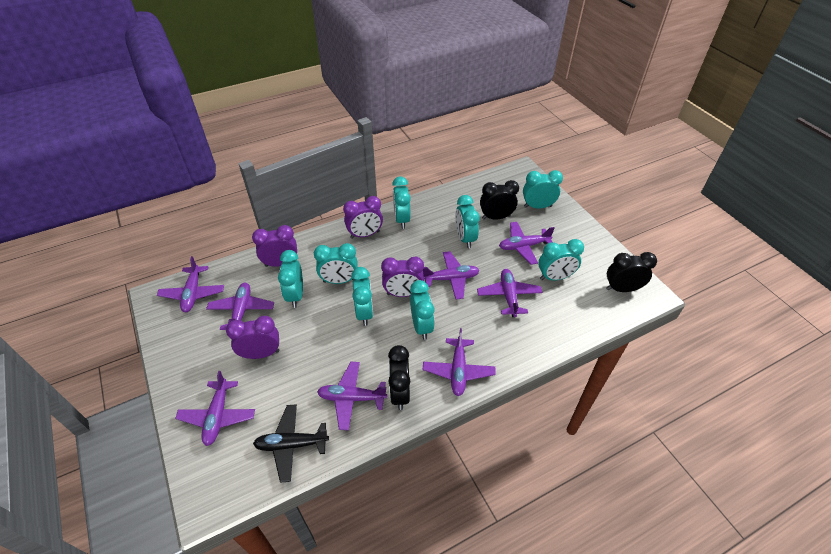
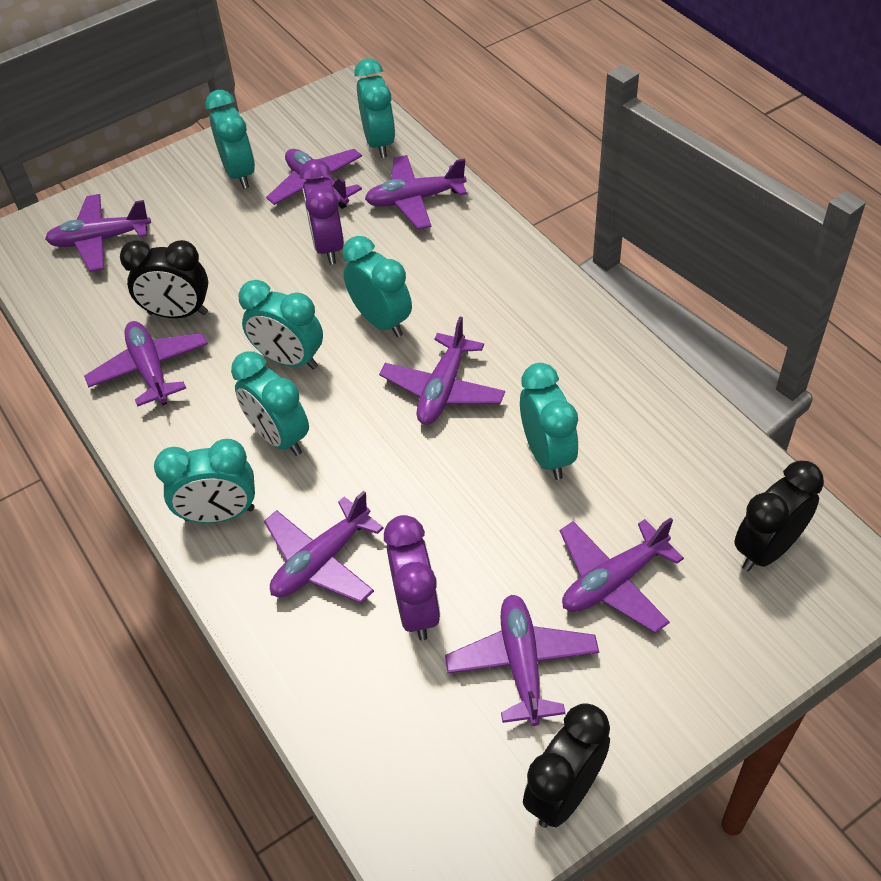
black plane: 1 -> 0
purple clock: 4 -> 2
turquoise clock: 8 -> 7

